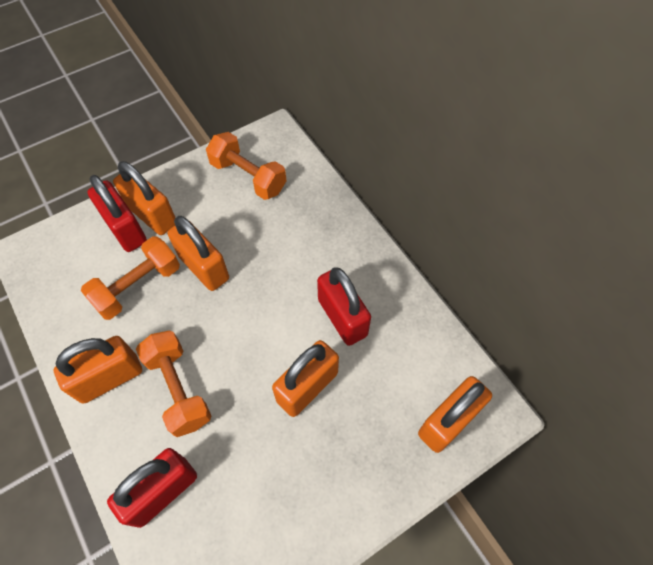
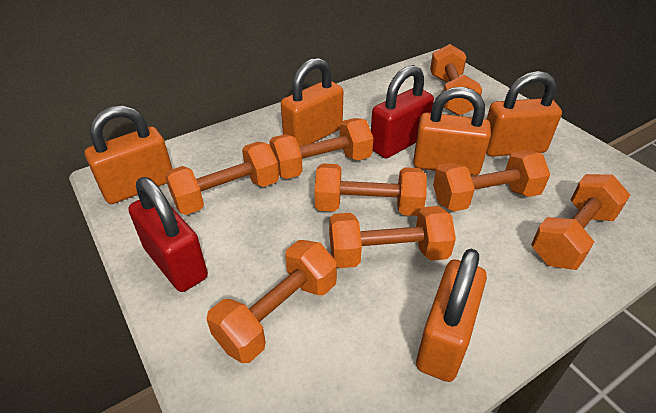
orange dumbbell: 3 -> 8
red padlock: 3 -> 2

